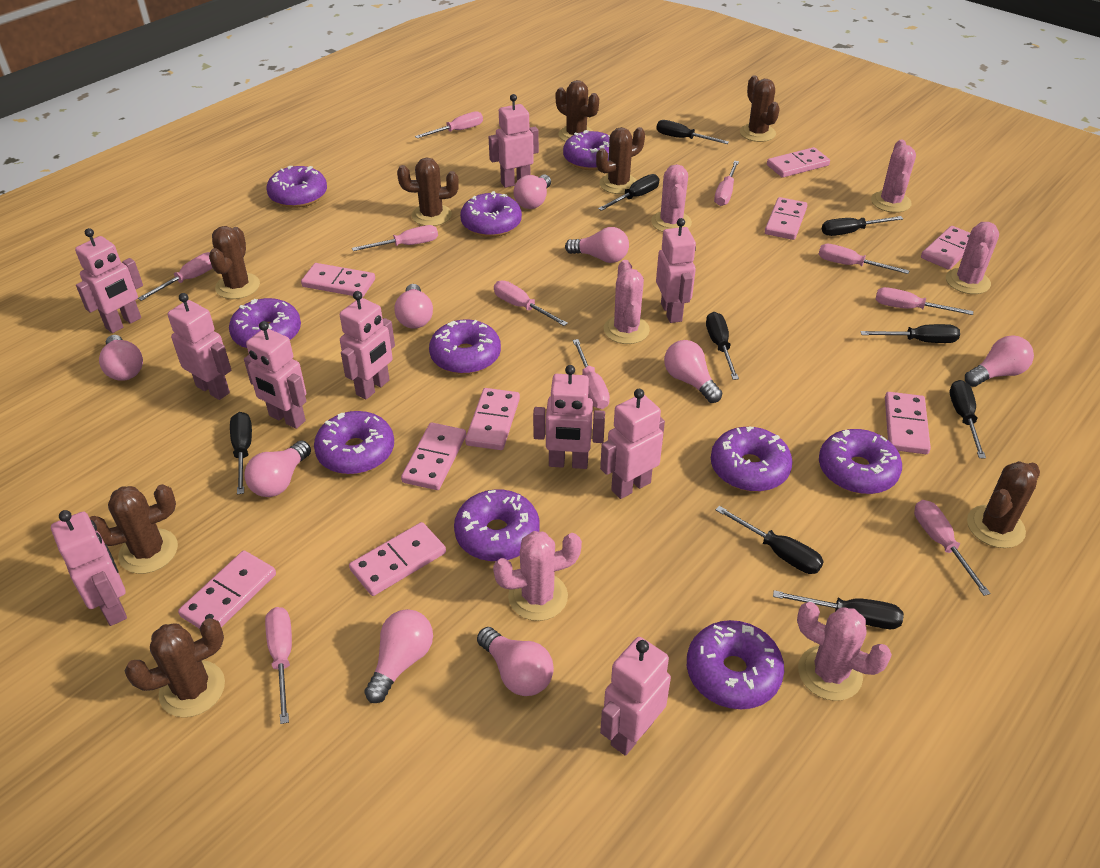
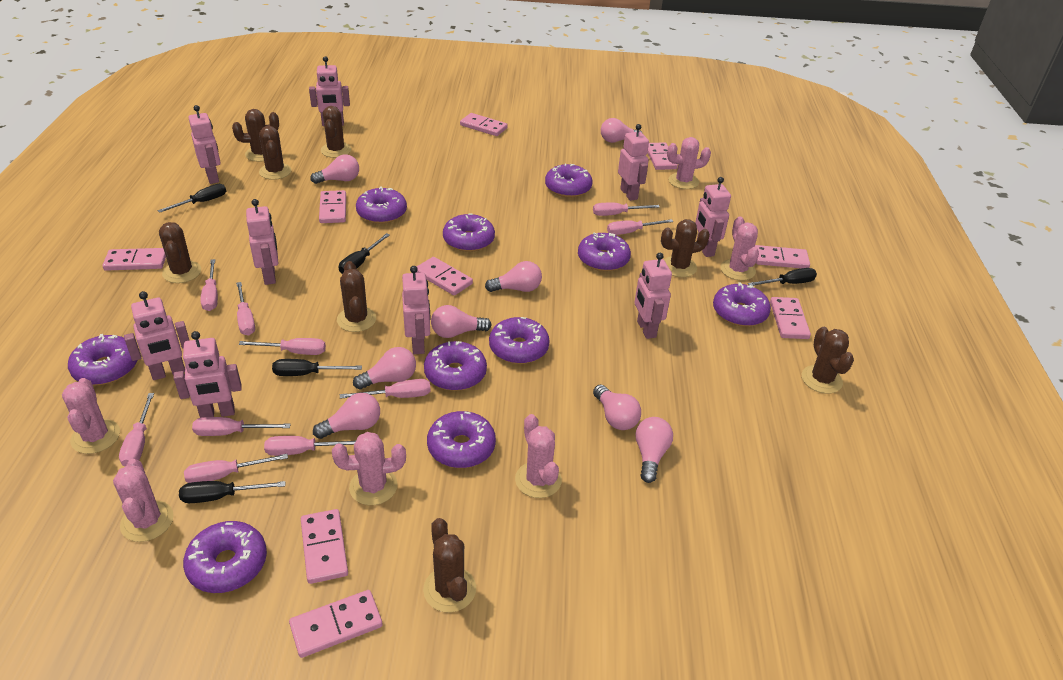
black screwdriver: 9 -> 5
pink light bulb: 9 -> 8
pink robot: 10 -> 9

